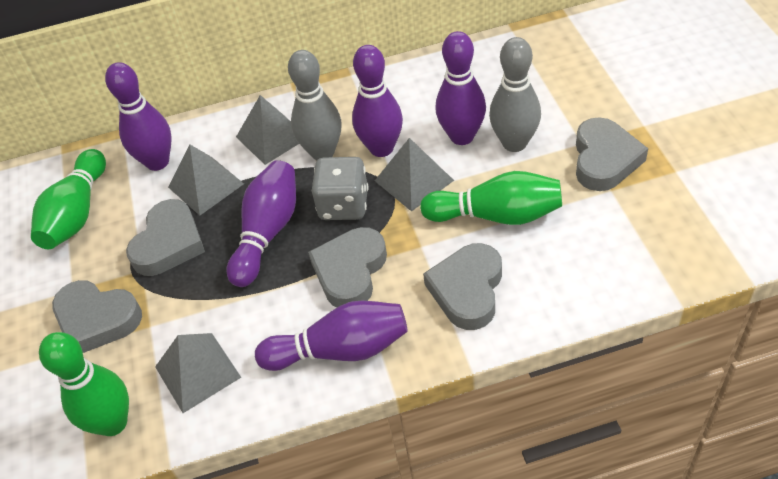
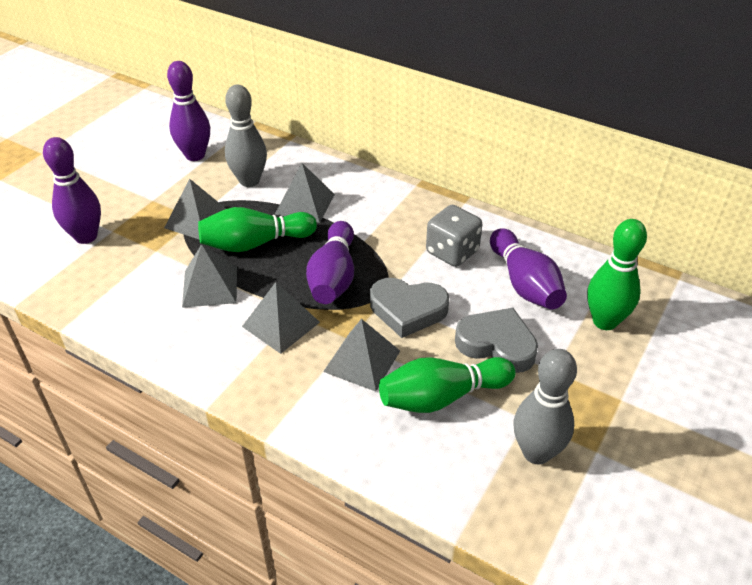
grey heart: 5 -> 2
grey pyramid: 4 -> 5
purple bowling pin: 5 -> 4

